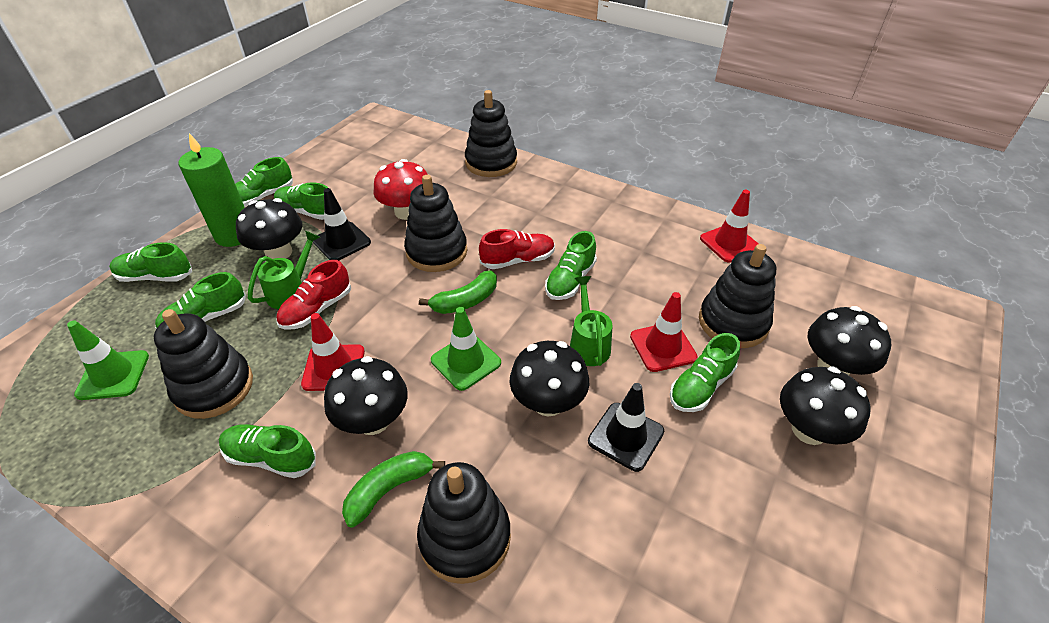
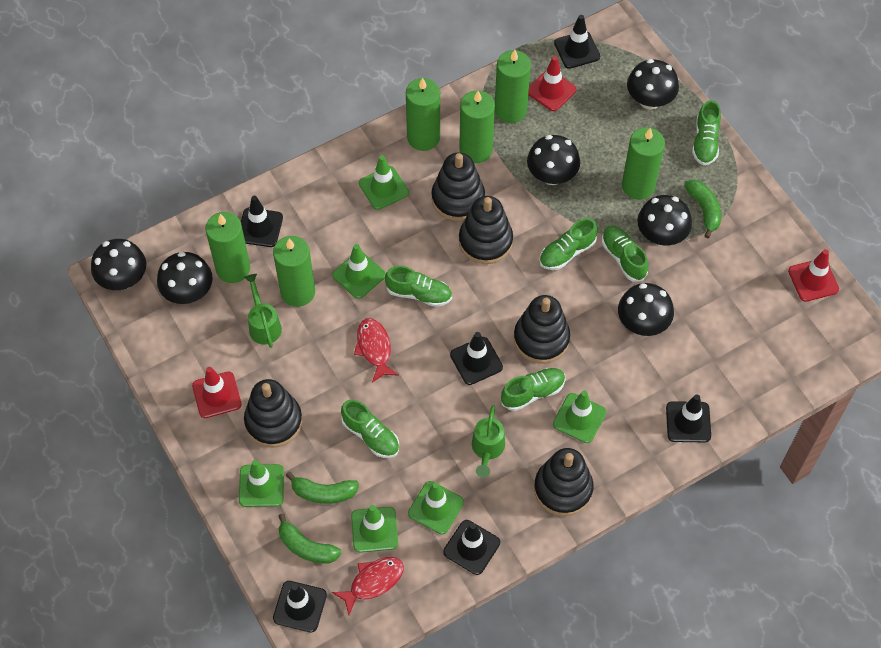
black mushroom: 5 -> 6
black traffic cone: 2 -> 6
green banana: 2 -> 3
green candle: 1 -> 6
green shoe: 7 -> 6
green traffic cone: 2 -> 6
red fish: 0 -> 2
red mushroom: 1 -> 0
red shoe: 2 -> 0

